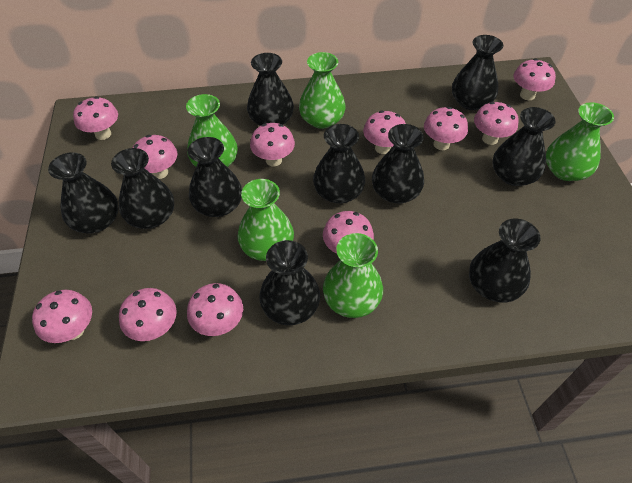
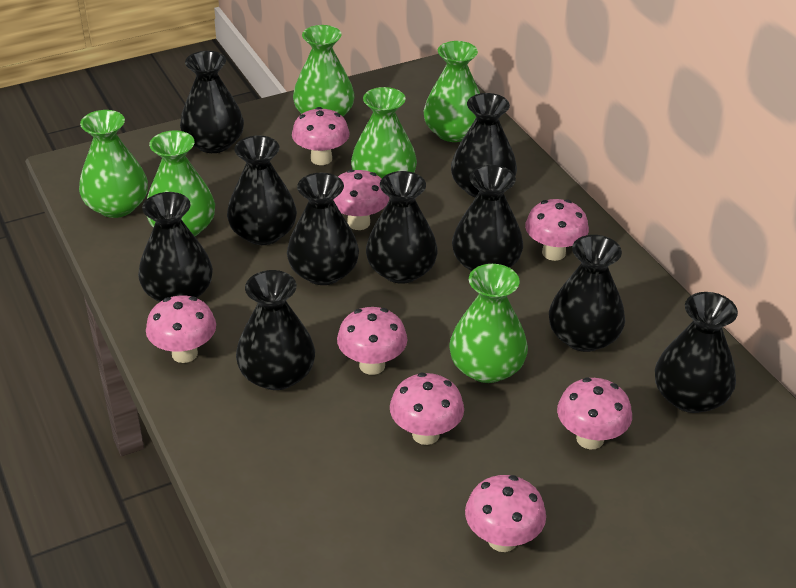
green vase: 5 -> 6
pink mushroom: 11 -> 8

